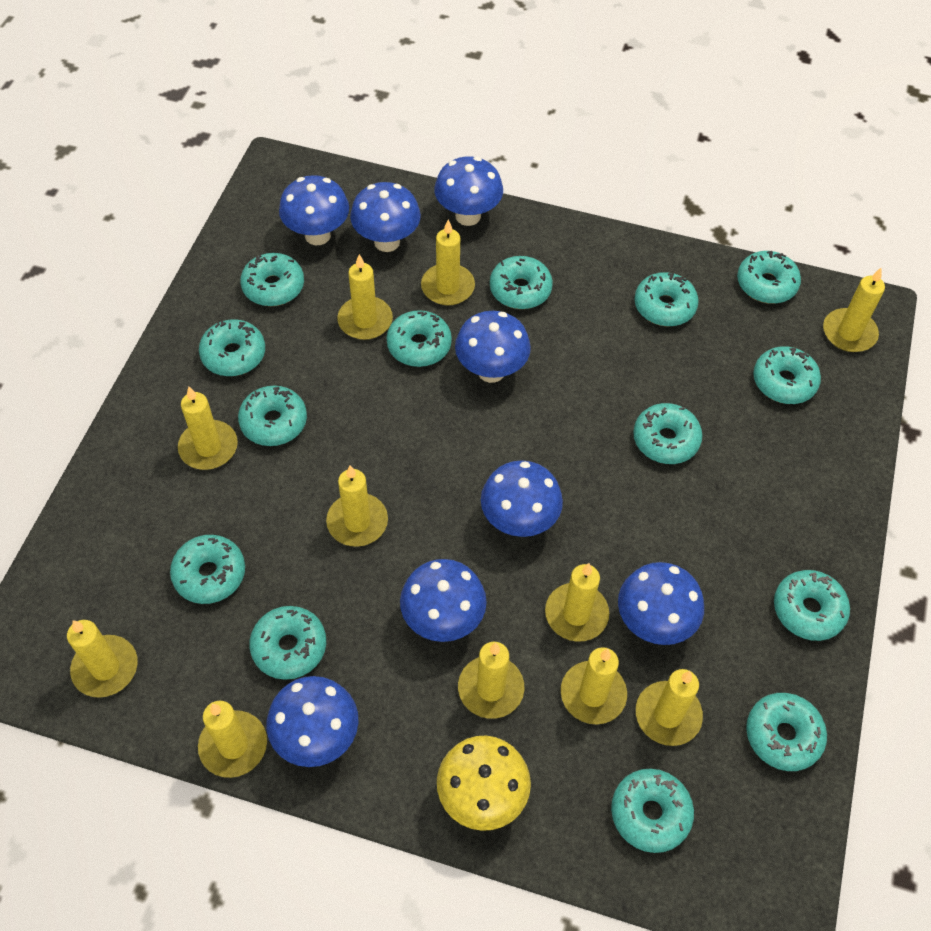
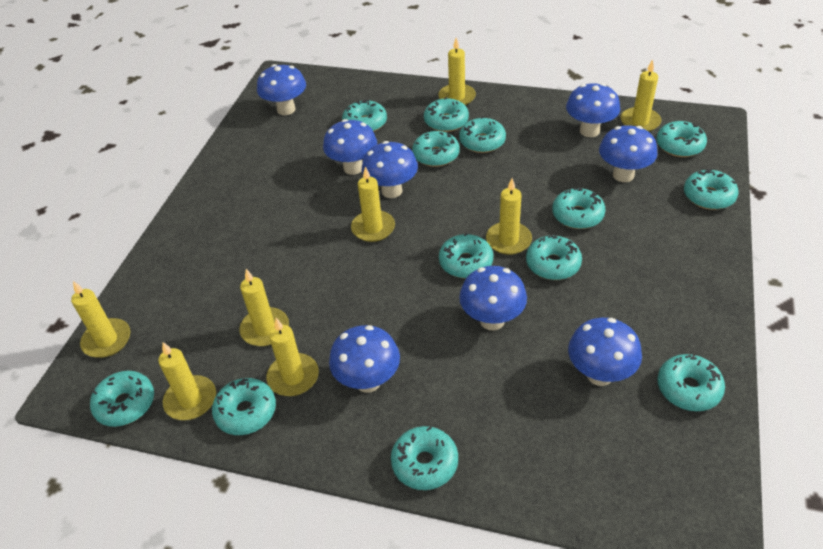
turquoise donut: 14 -> 13
yellow candle: 11 -> 8
yellow mushroom: 1 -> 0

